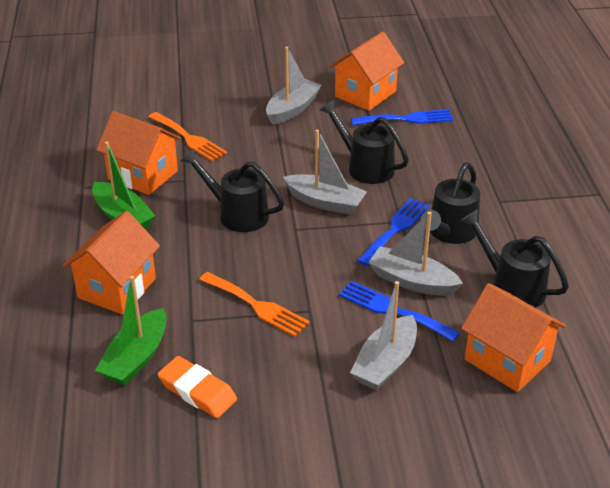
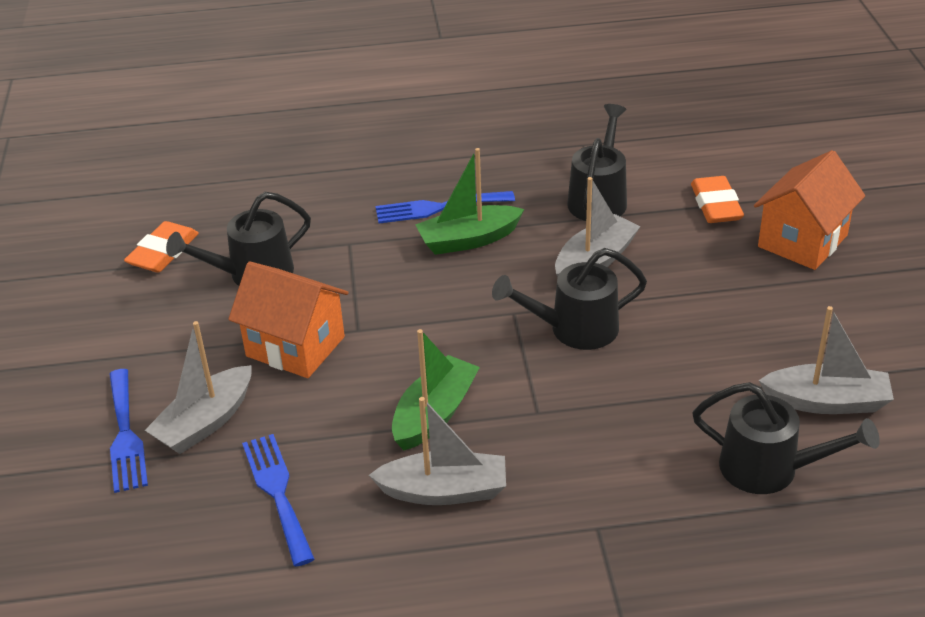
orange eraser: 1 -> 2
orange fork: 2 -> 0
orange house: 4 -> 2

